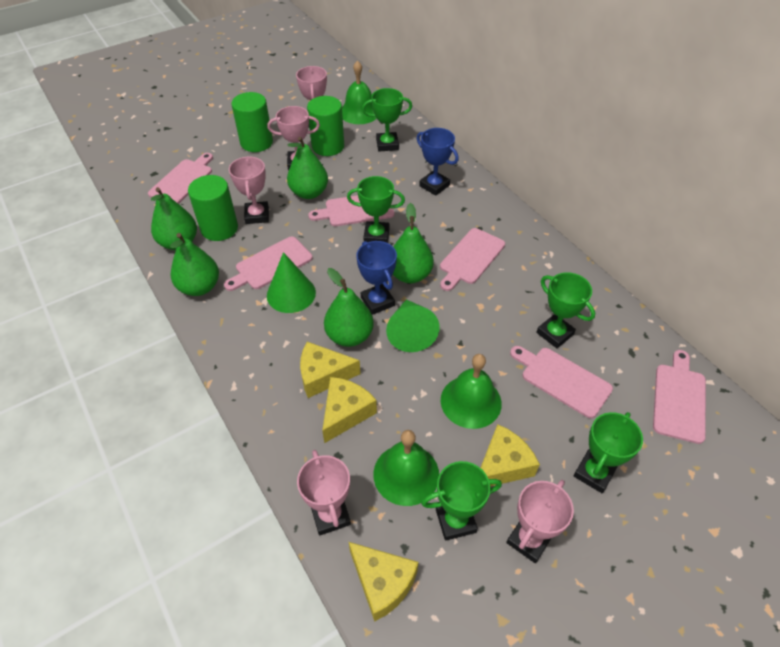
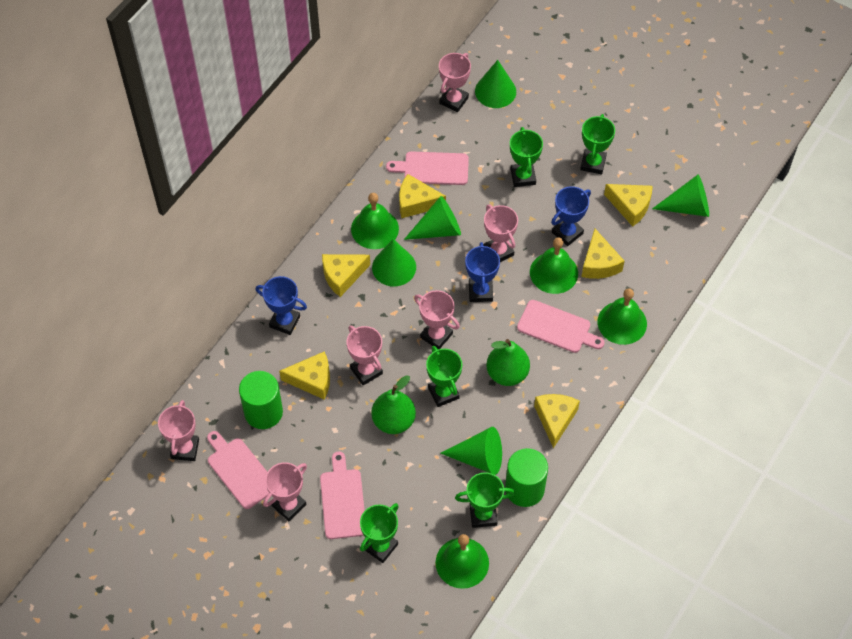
blue trophy: 2 -> 3
green bell: 3 -> 4
green cone: 2 -> 5
green cylinder: 3 -> 2
green pear: 5 -> 2
pink cutting board: 6 -> 4
pink trophy: 5 -> 6
yellow cheese: 4 -> 6

